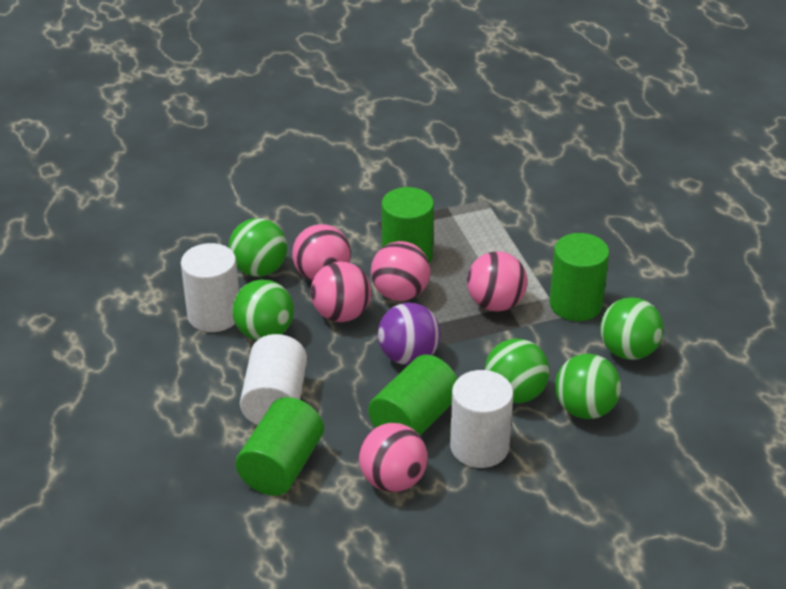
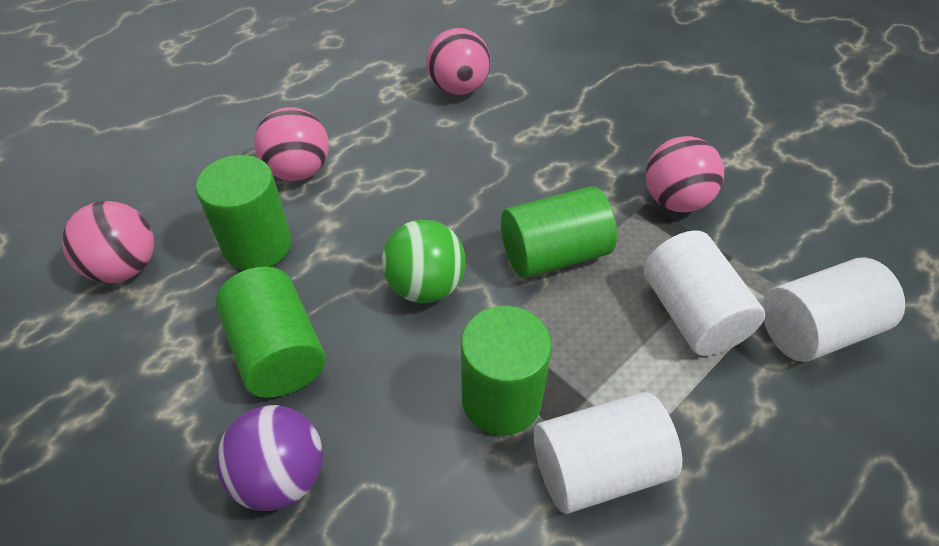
green ball: 5 -> 1
pink ball: 5 -> 4

